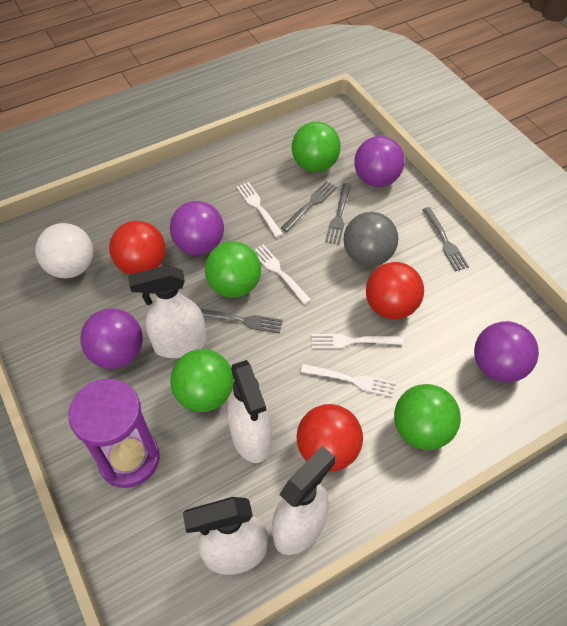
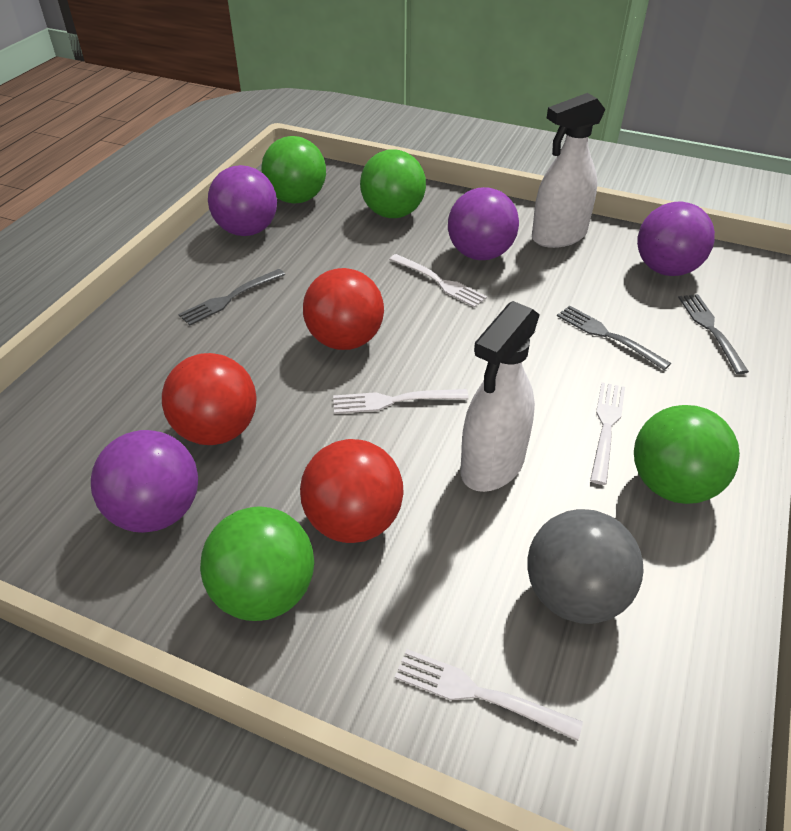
grey fork: 4 -> 3
purple hourglass: 1 -> 0
white ball: 1 -> 0
white spray bottle: 4 -> 2

